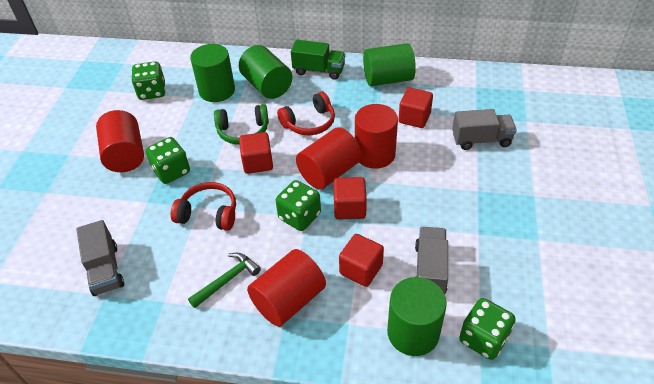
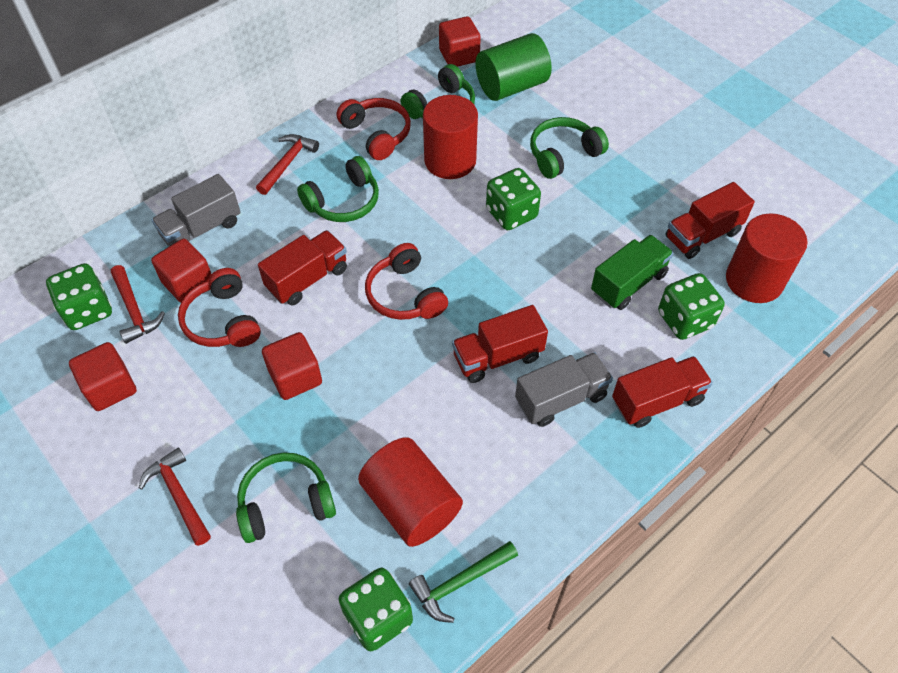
green cylinder: 4 -> 1
green headphones: 1 -> 4
grey truck: 3 -> 2
red cylinder: 4 -> 3
red hammer: 0 -> 3
red headphones: 2 -> 3
red truck: 0 -> 4

